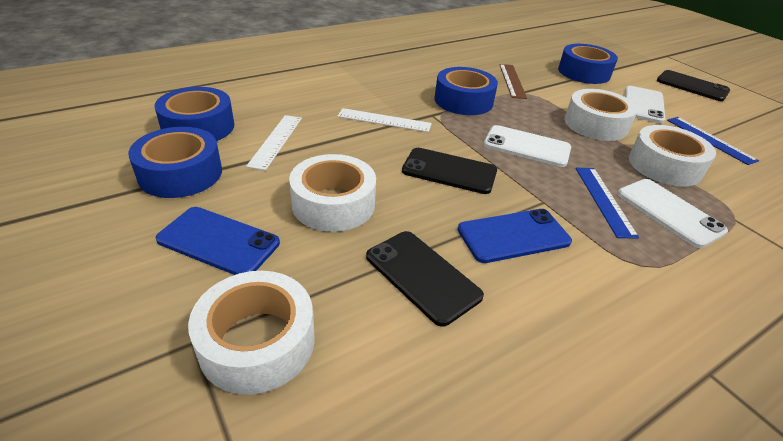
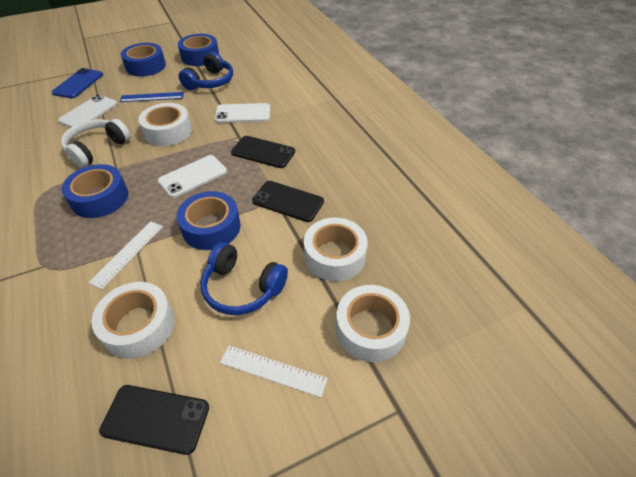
blue headphones: 0 -> 2
blue phone: 2 -> 1
blue ruler: 2 -> 1
brown ruler: 1 -> 0
white headphones: 0 -> 1

